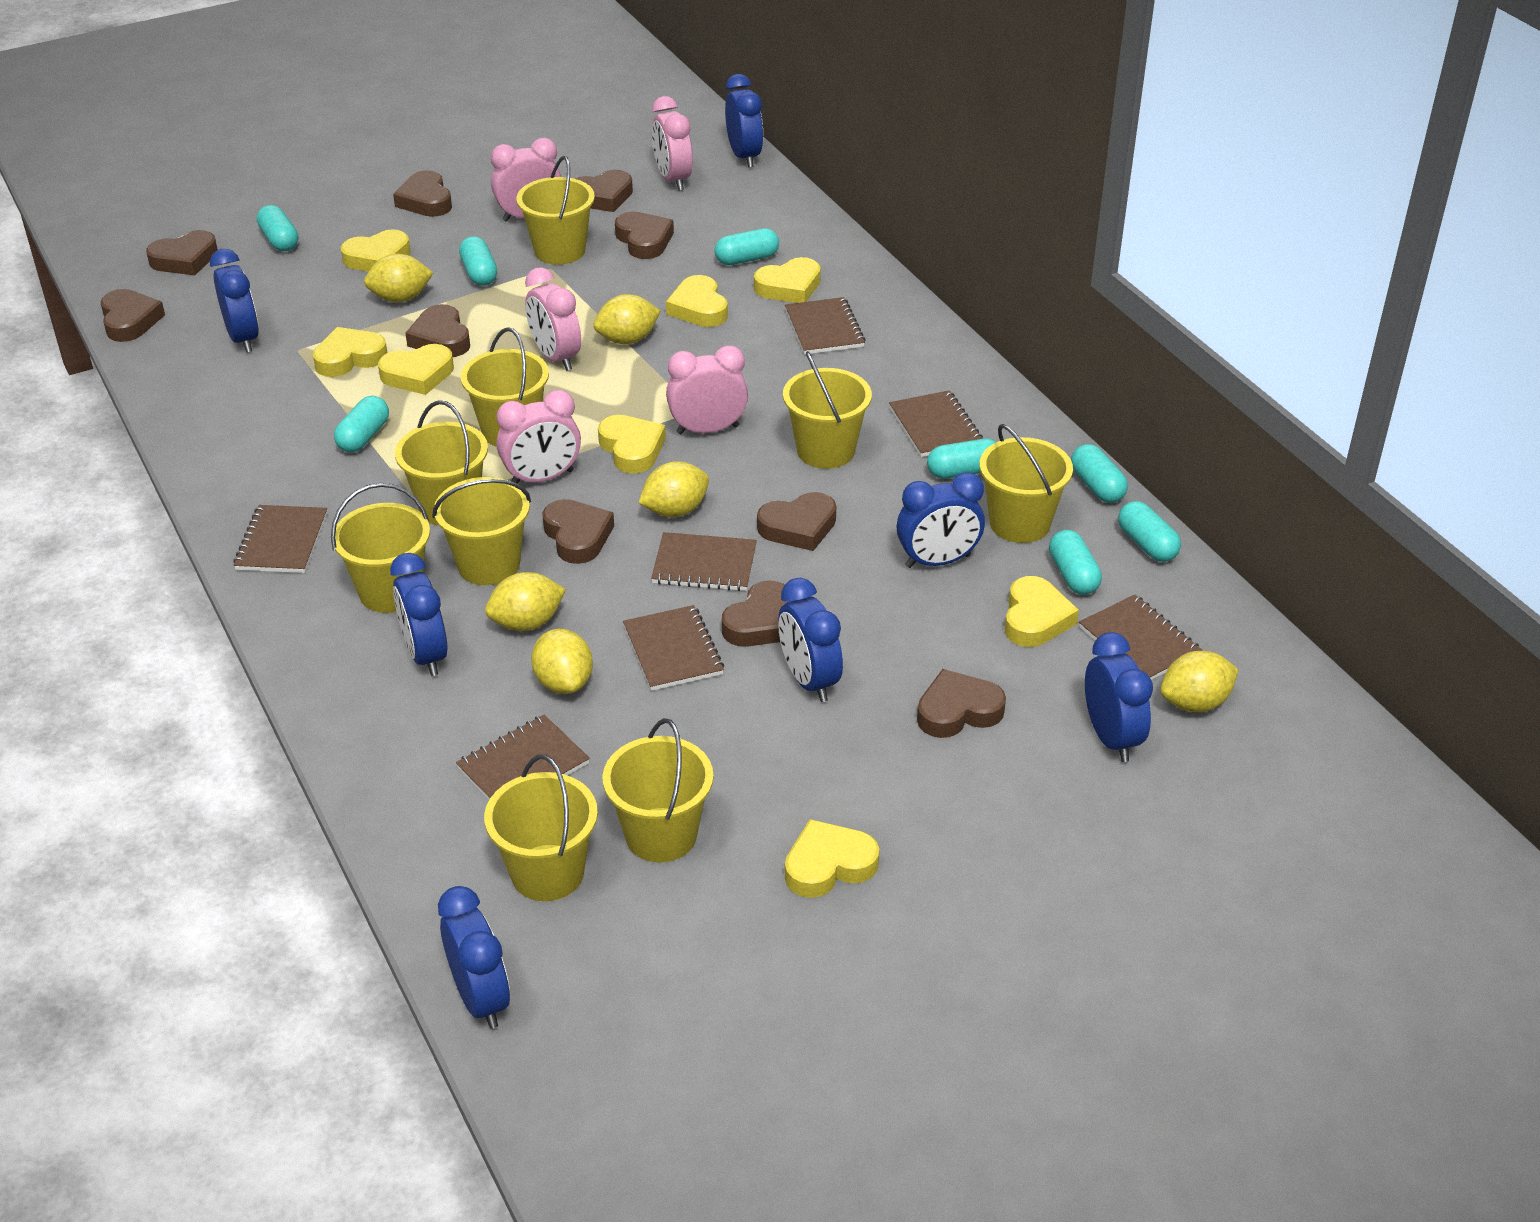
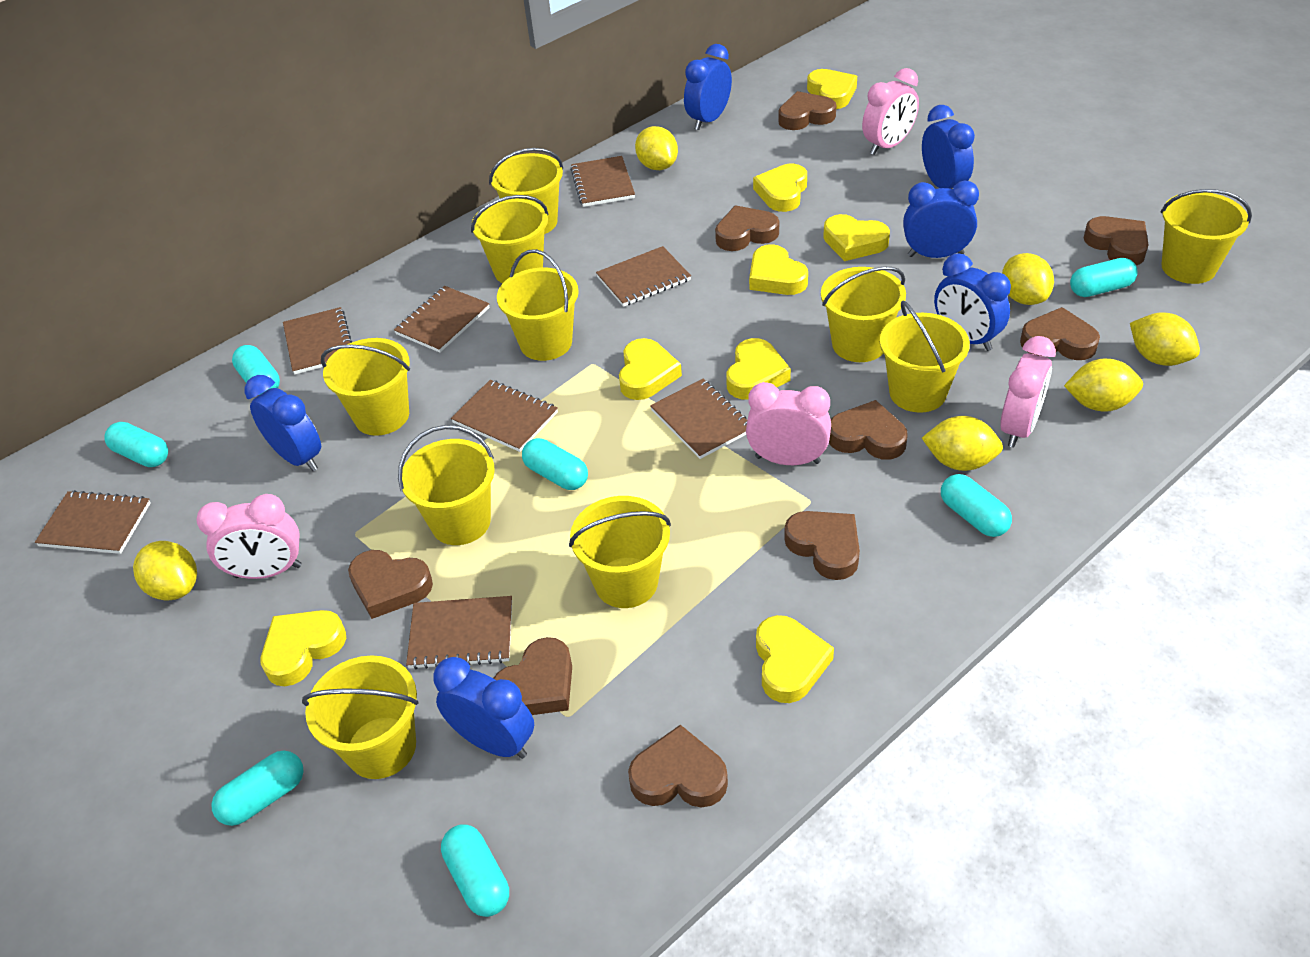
blue clock: 7 -> 6
brown heart: 10 -> 9
brown notebook: 7 -> 8
pink clock: 5 -> 4
turquoise capsule: 8 -> 7
yellow bucket: 9 -> 10

